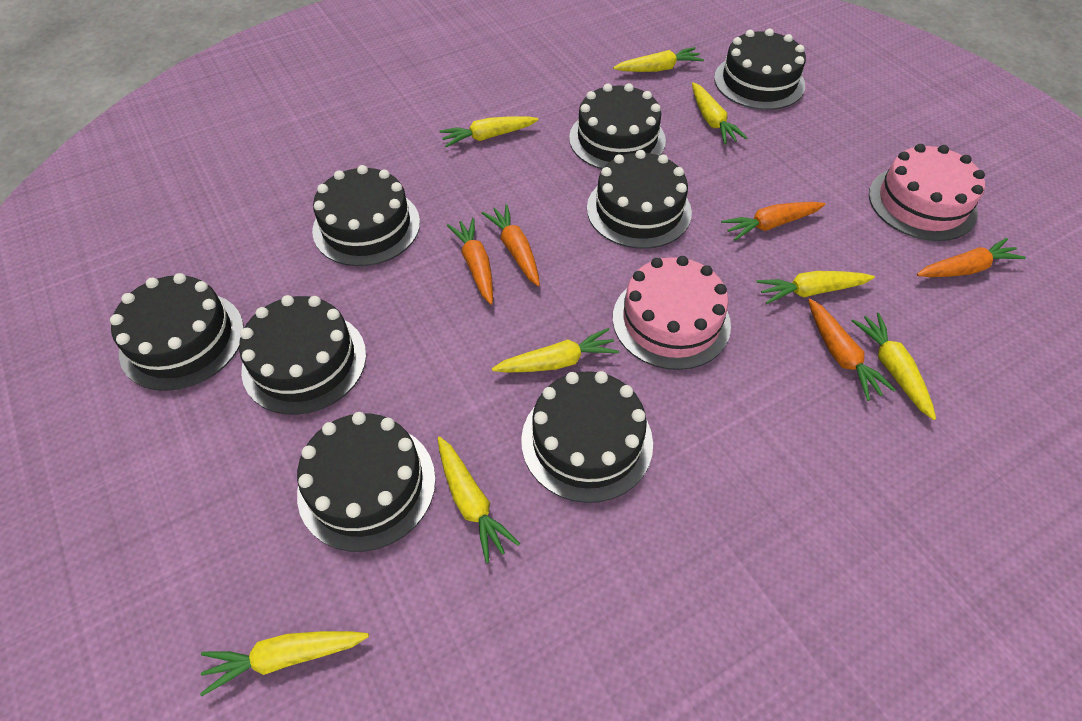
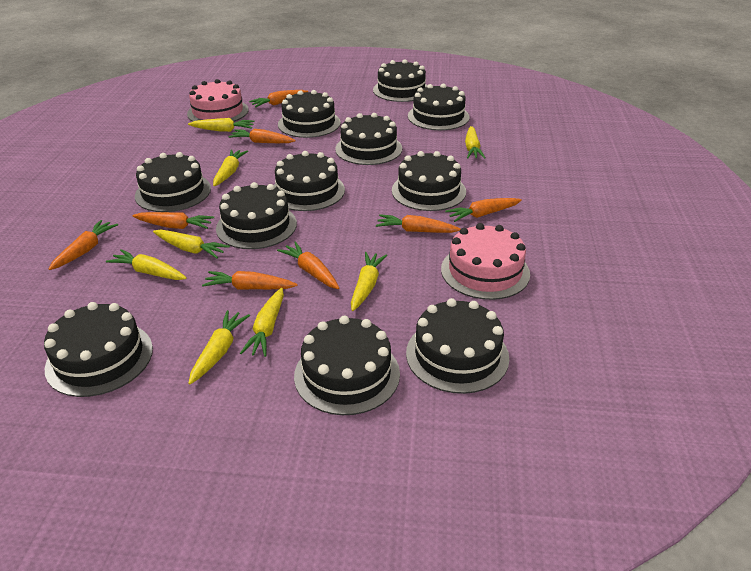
black cake: 8 -> 11
orange carrot: 5 -> 8

